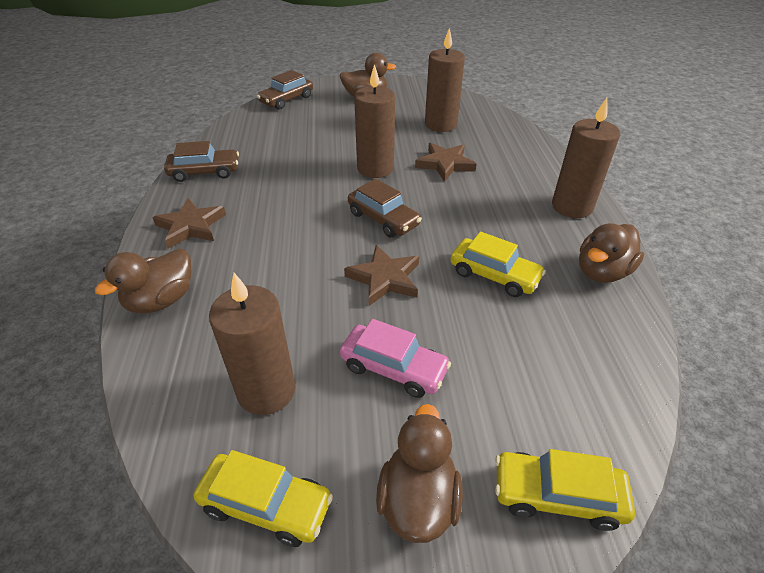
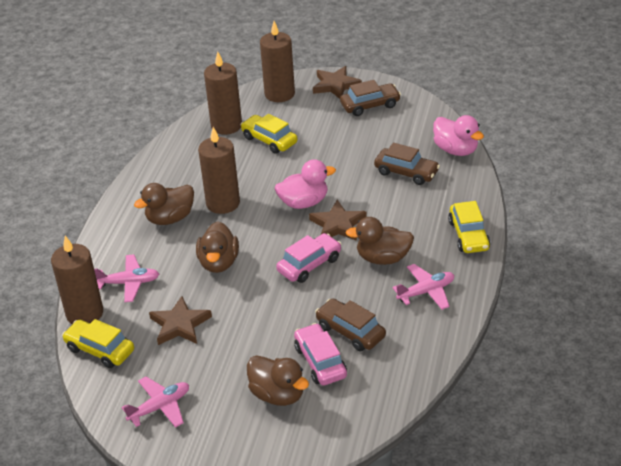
pink car: 1 -> 2
pink duck: 0 -> 2
pink plane: 0 -> 3

